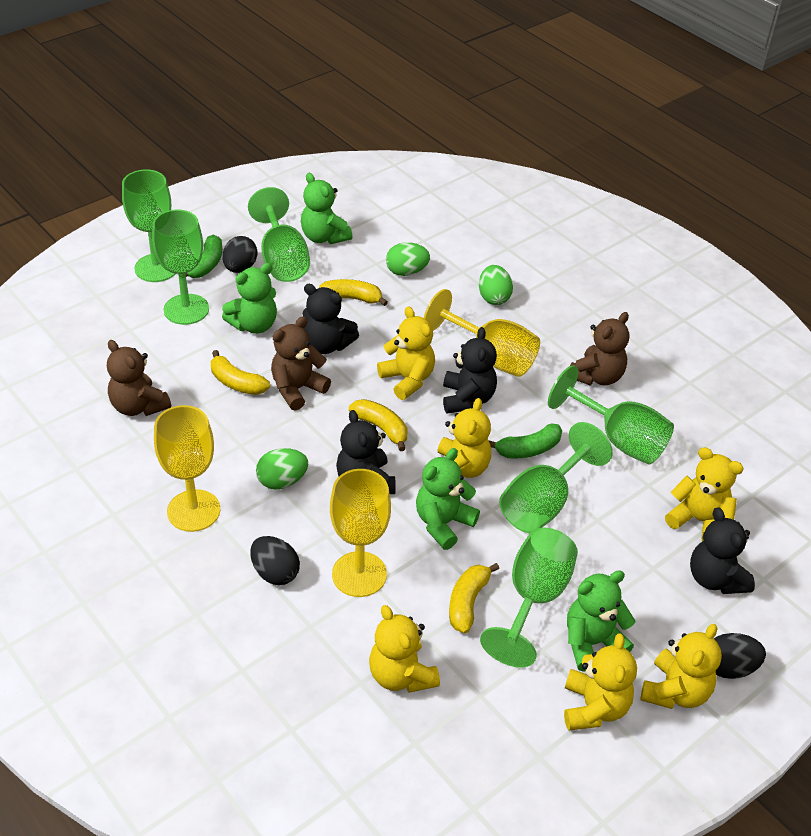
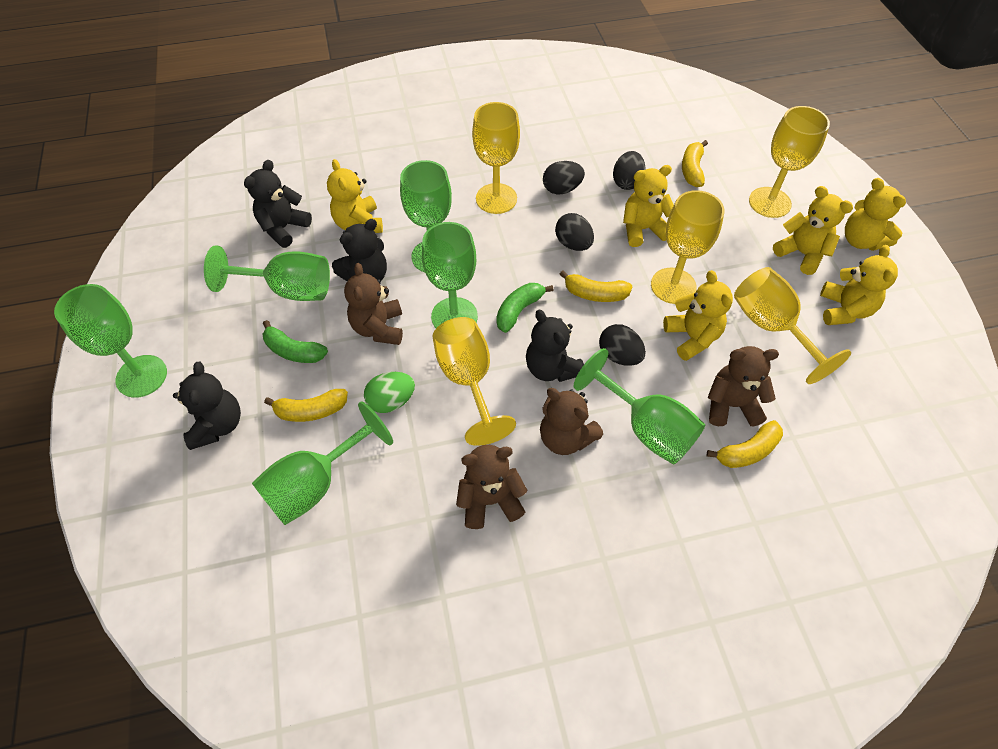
black egg: 3 -> 4
brown teddy bear: 3 -> 4
green egg: 3 -> 1
green teddy bear: 4 -> 0
yellow goblet: 3 -> 5

